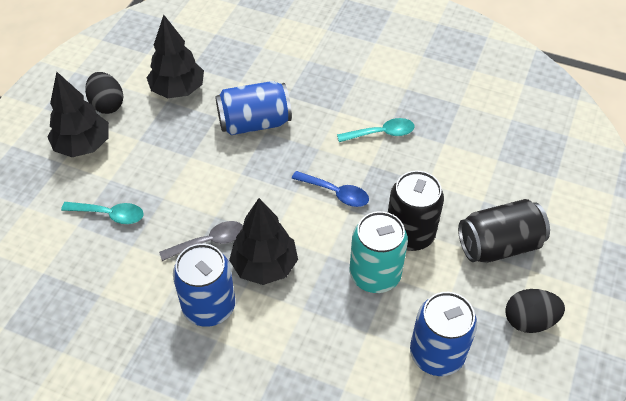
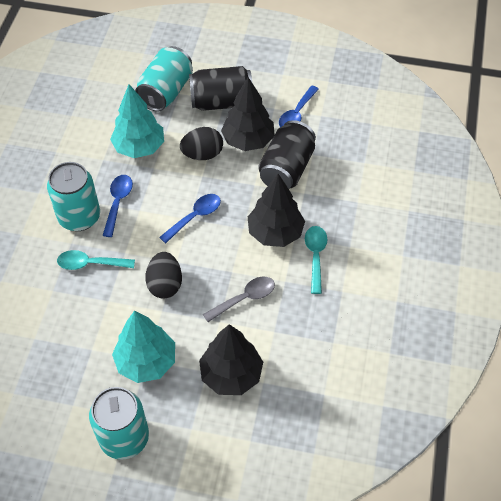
blue can: 3 -> 0
blue spoon: 1 -> 3
turquoise can: 1 -> 3
turquoise tree: 0 -> 2

